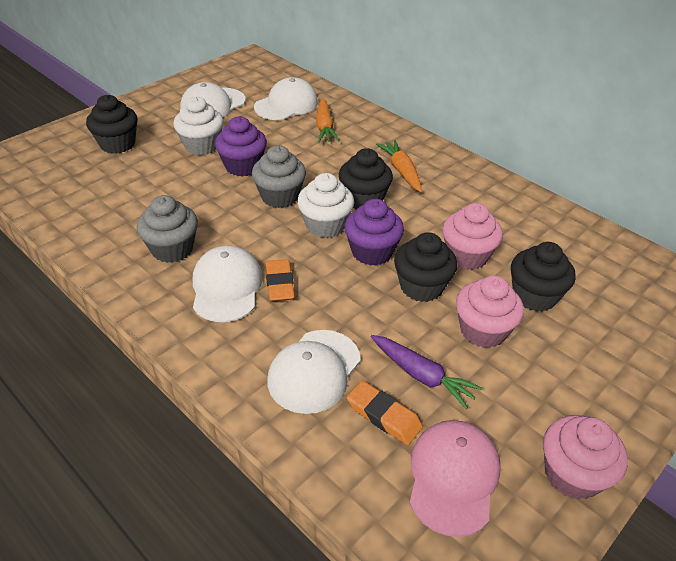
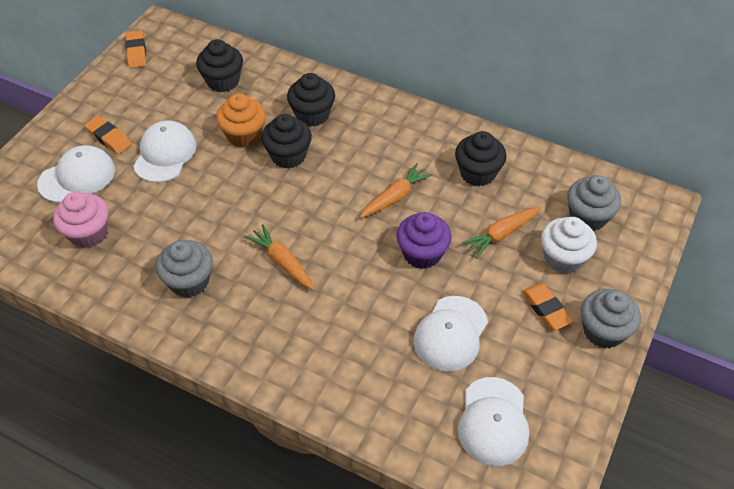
grey cupcake: 2 -> 3
orange carrot: 2 -> 3
orange cupcake: 0 -> 1
orange eraser: 2 -> 3
pink cap: 1 -> 0
pink cupcake: 3 -> 1
purple carrot: 1 -> 0
purple cupcake: 2 -> 1
white cupcake: 2 -> 1

